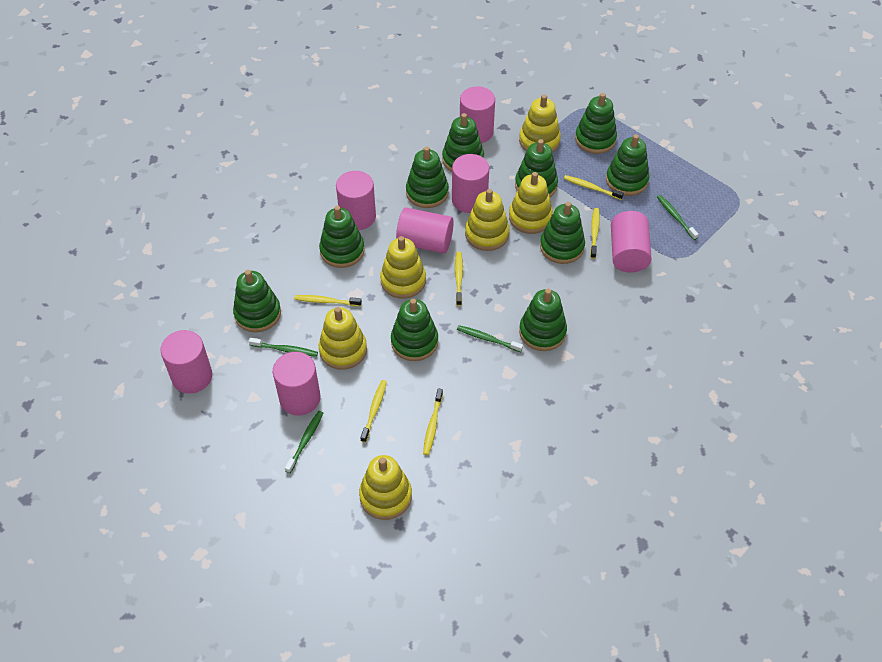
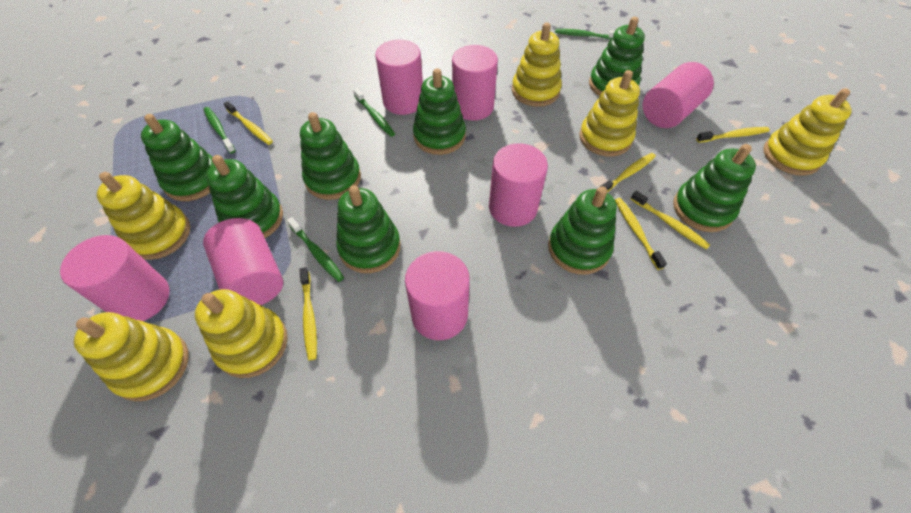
green stacking toy: 10 -> 8

